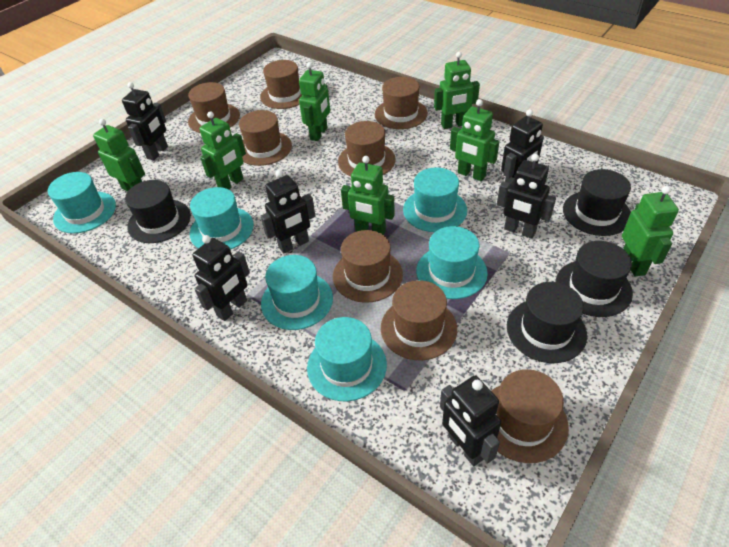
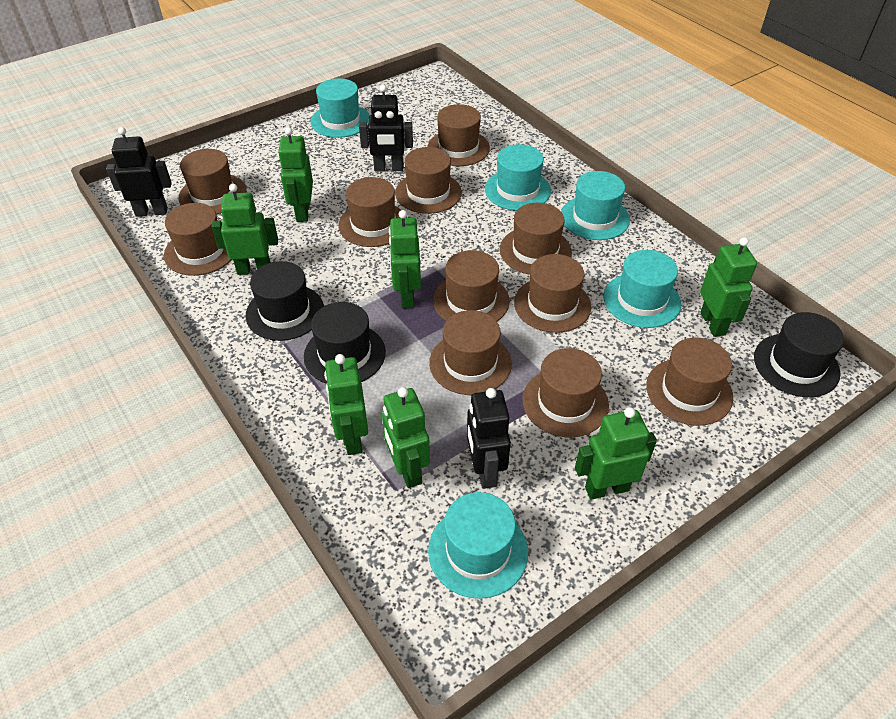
black hat: 4 -> 3
black robot: 6 -> 3
brown hat: 8 -> 11
turquoise hat: 6 -> 5

